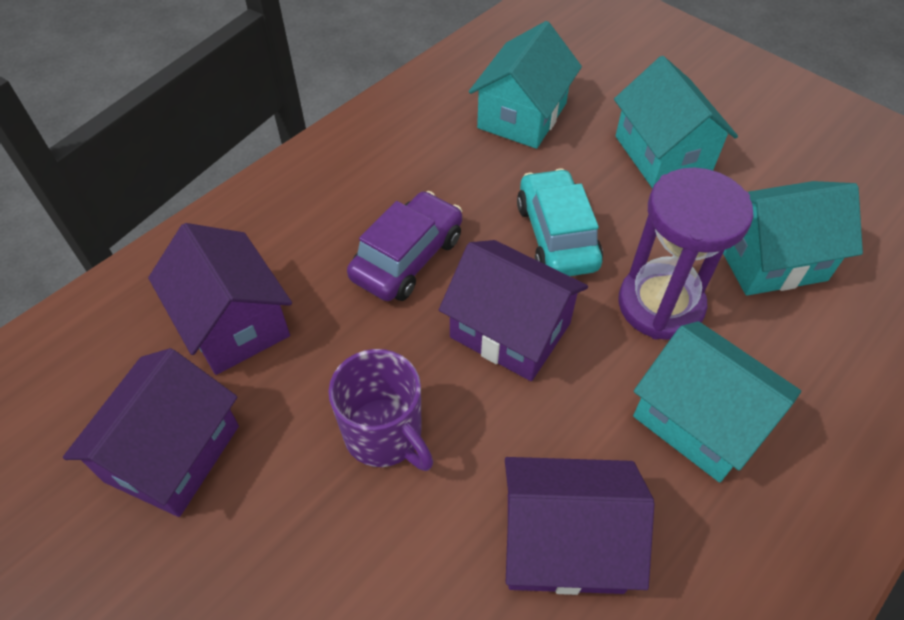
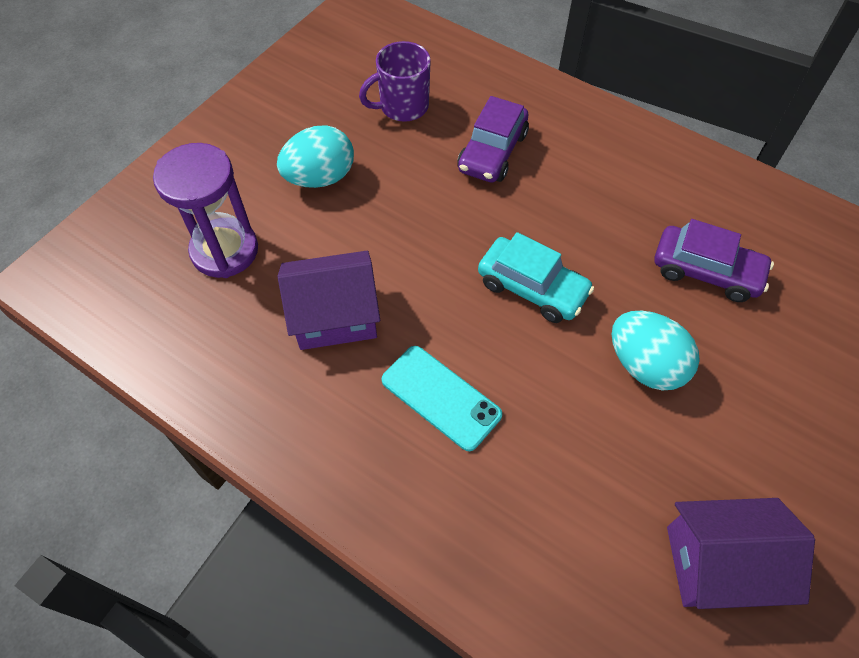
purple car: 1 -> 2
purple house: 4 -> 2
turquoise egg: 0 -> 2
turquoise house: 4 -> 0
turquoise phone: 0 -> 1

